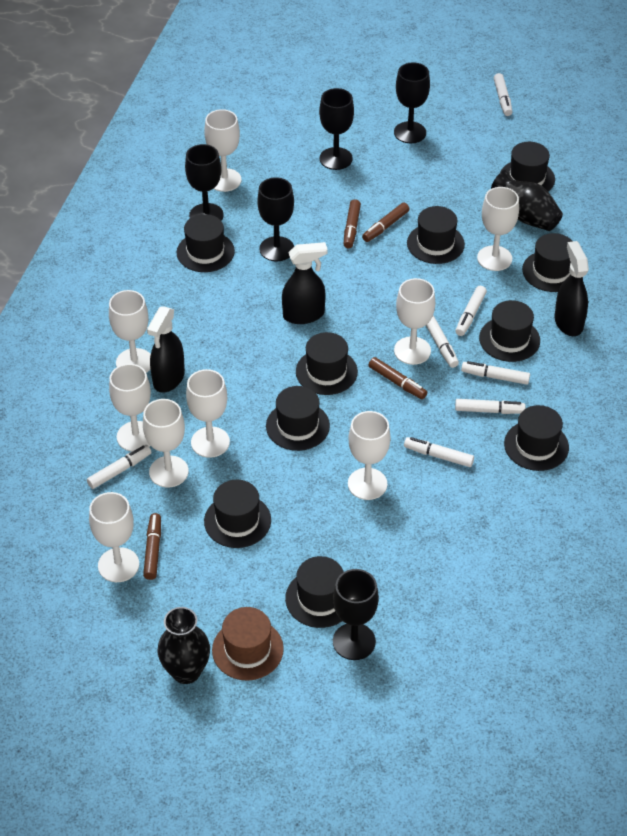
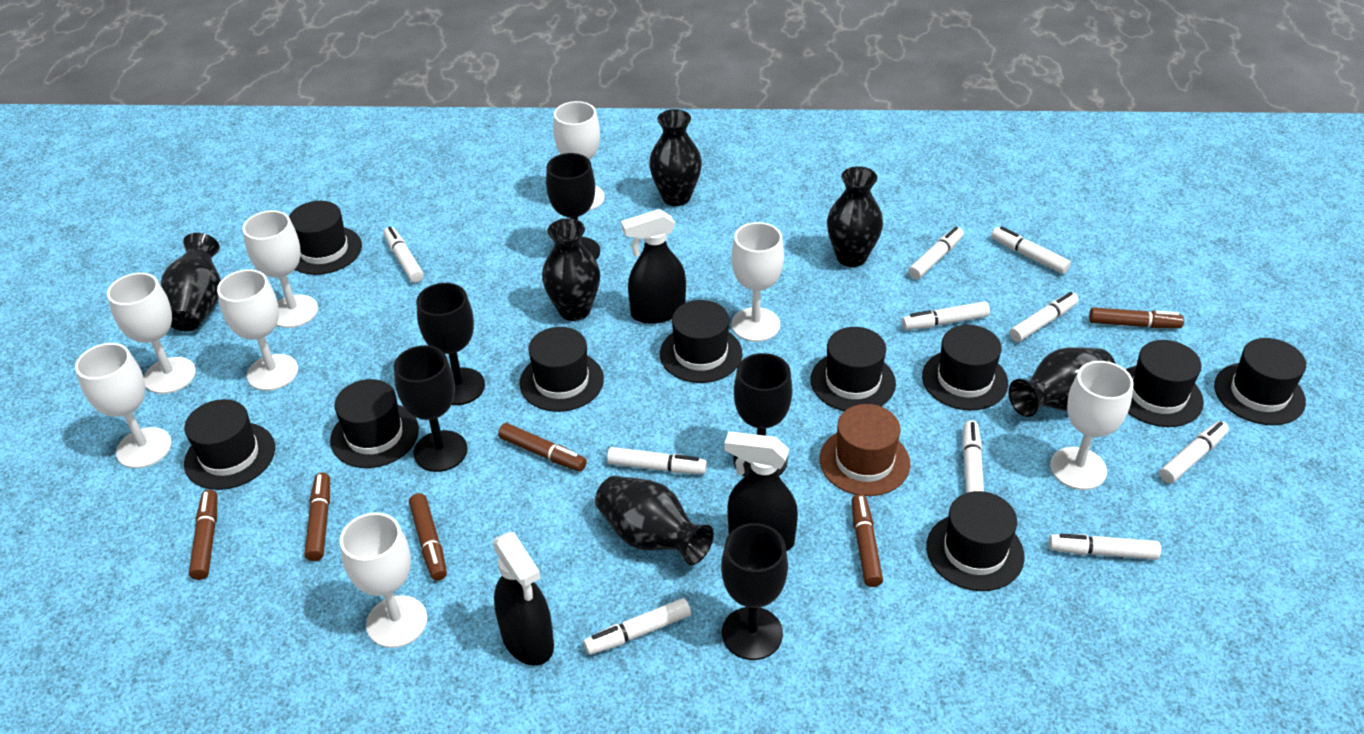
black vase: 2 -> 6
brown marker: 4 -> 6
white goblet: 9 -> 8
white marker: 7 -> 10

